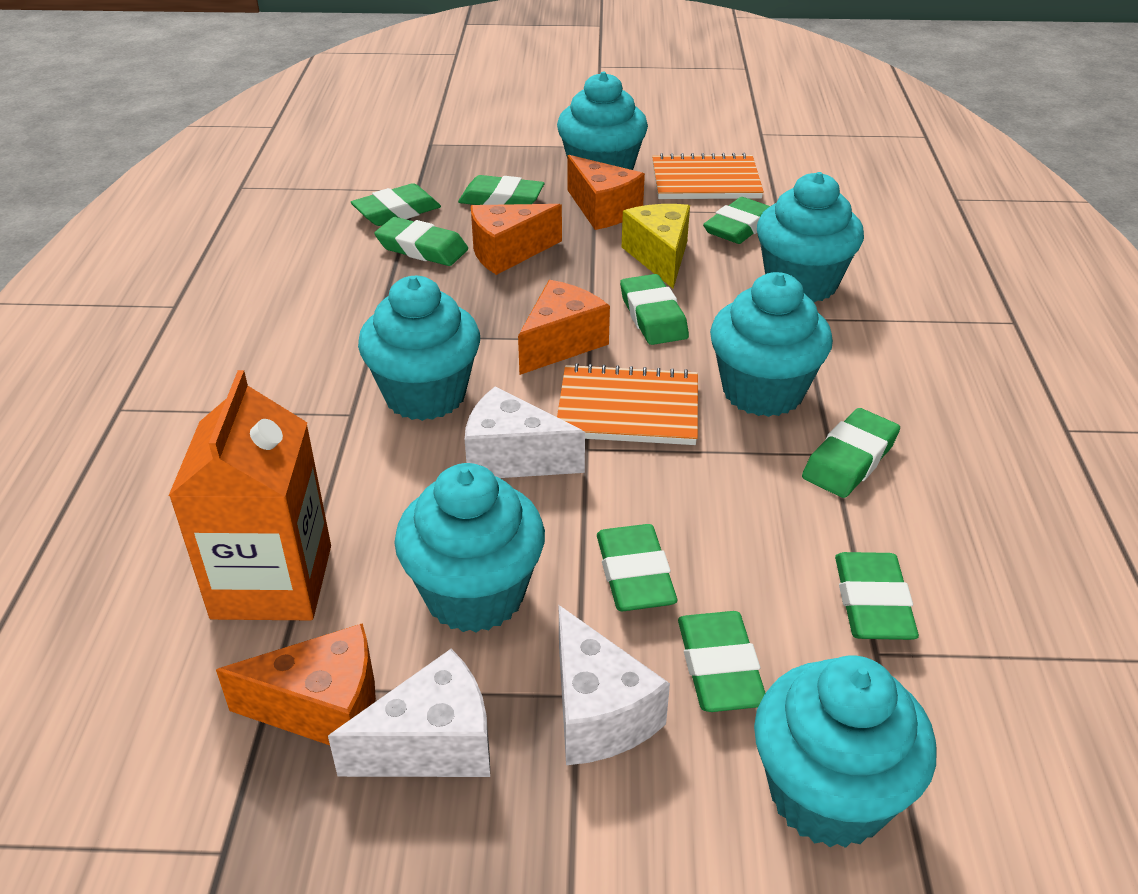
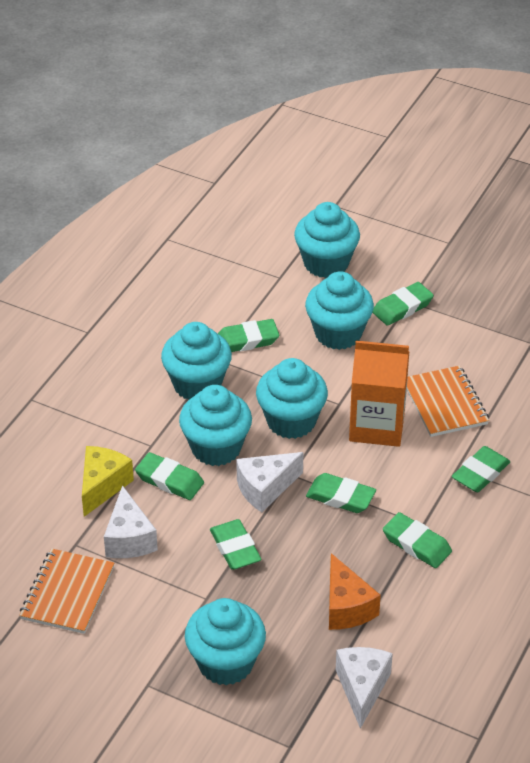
green eraser: 9 -> 7
orange cheese: 4 -> 1

